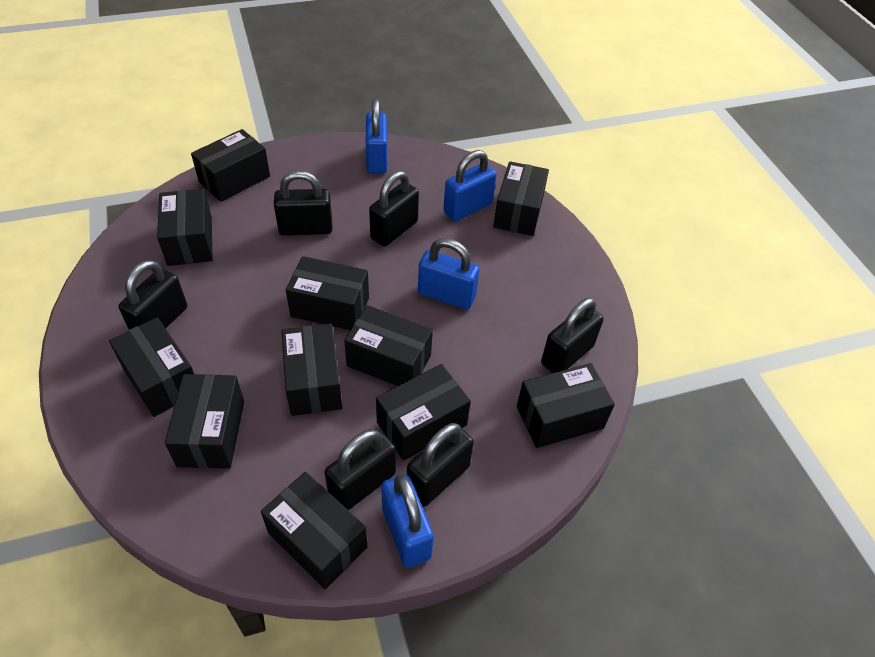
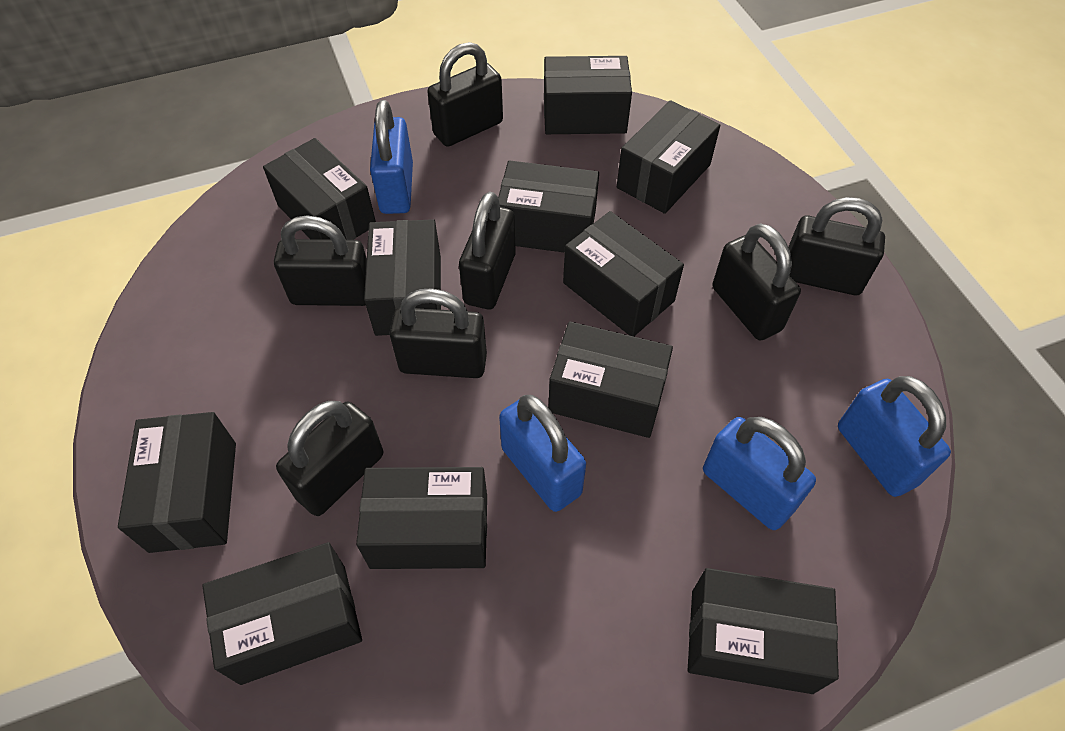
black padlock: 6 -> 7

